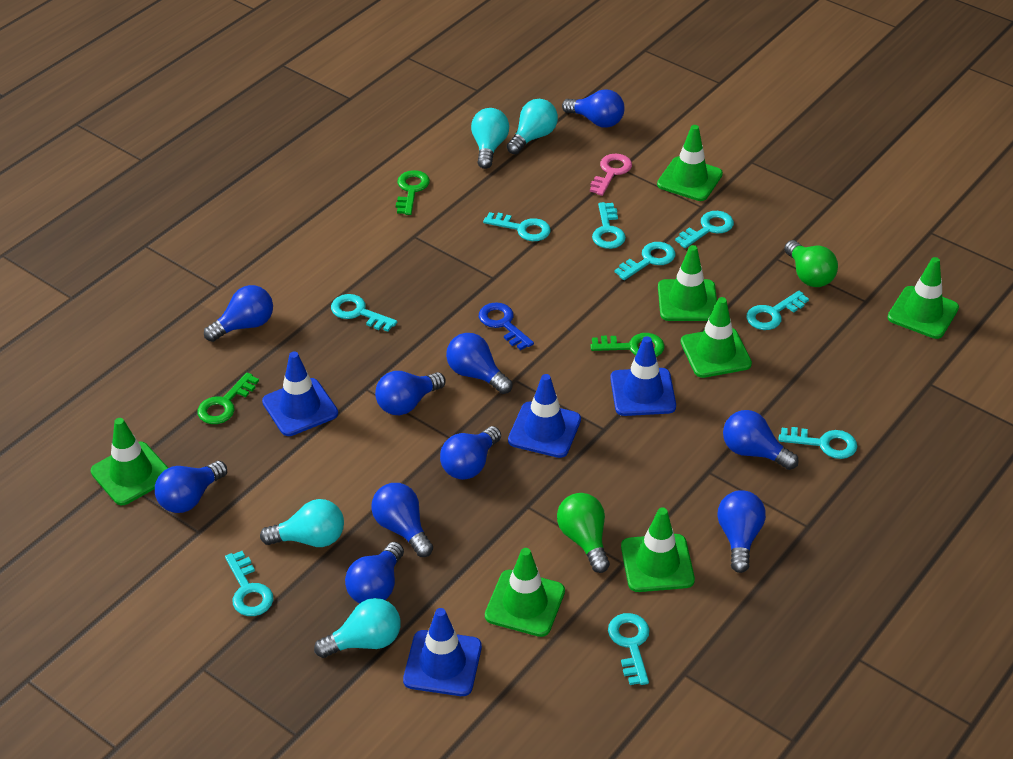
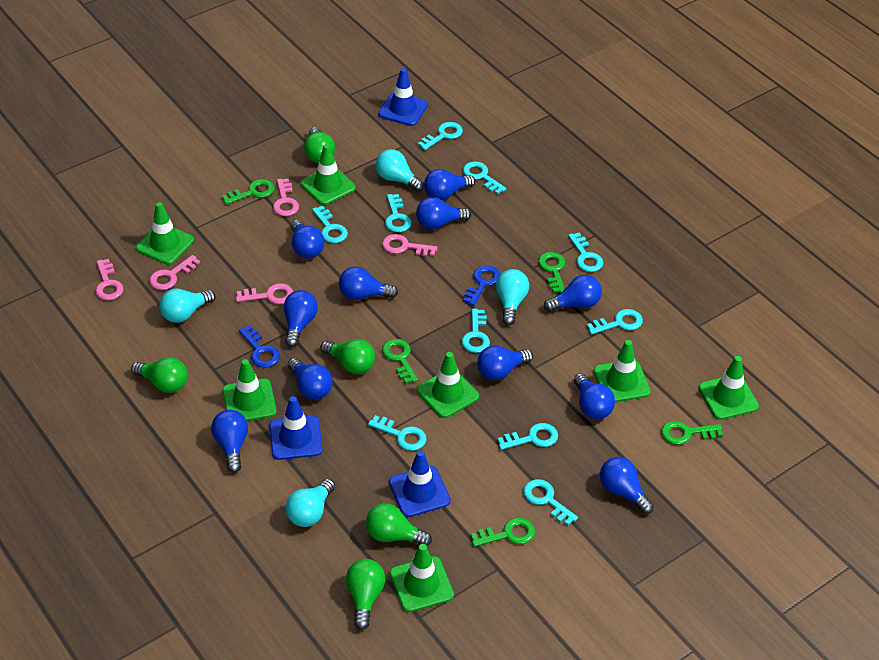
blue key: 1 -> 2
blue light bulb: 10 -> 11
blue traffic cone: 4 -> 3
green key: 3 -> 5
green light bulb: 2 -> 5
pink key: 1 -> 5
turquoise key: 9 -> 10

